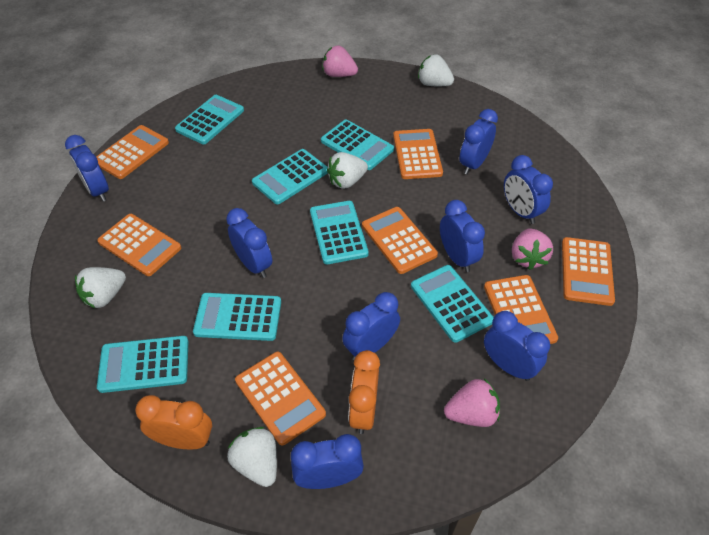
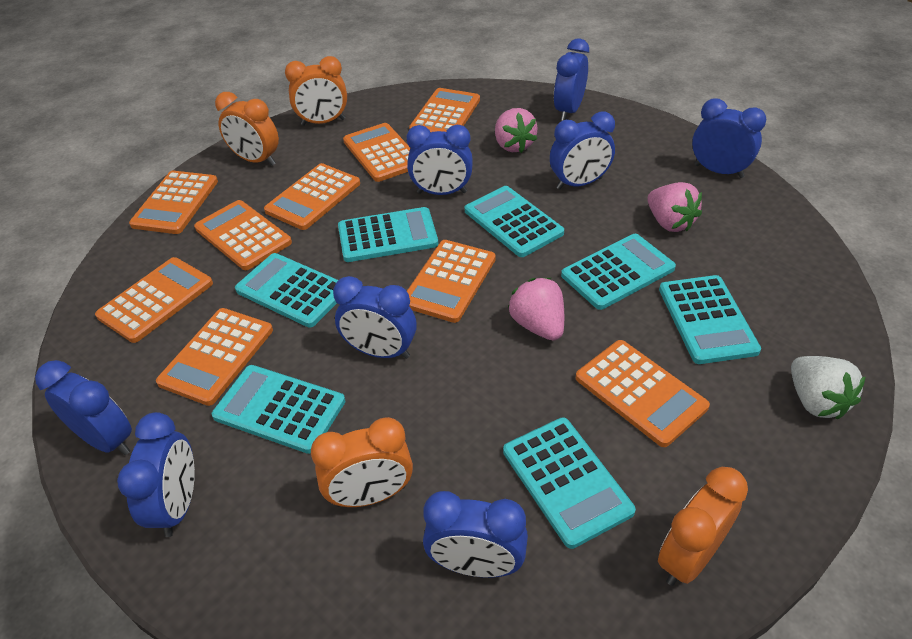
orange calculator: 7 -> 9
orange clock: 2 -> 4
white strawberry: 4 -> 1

